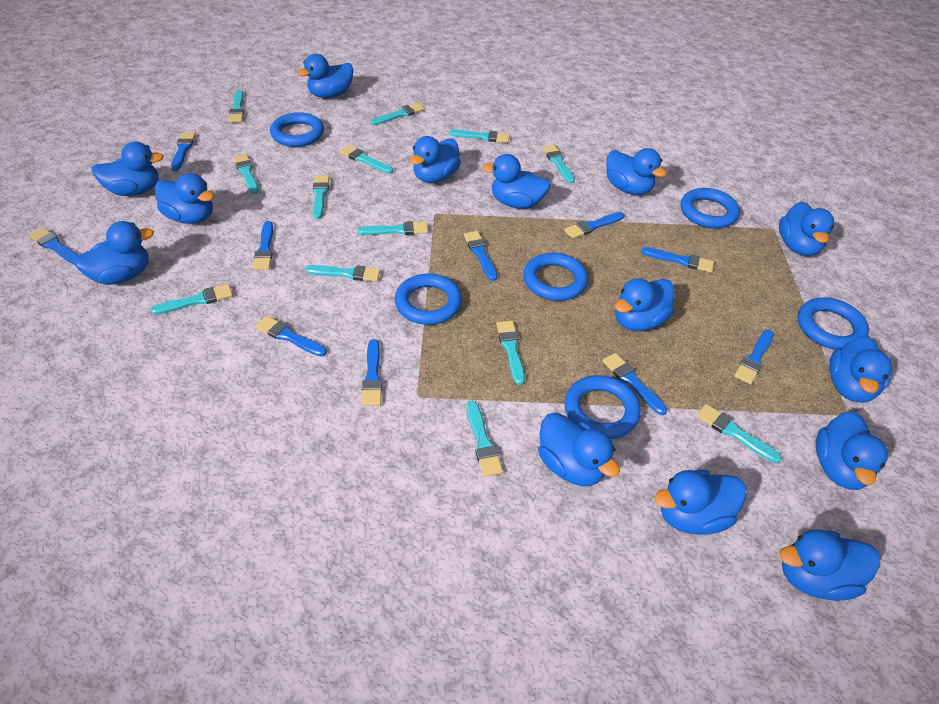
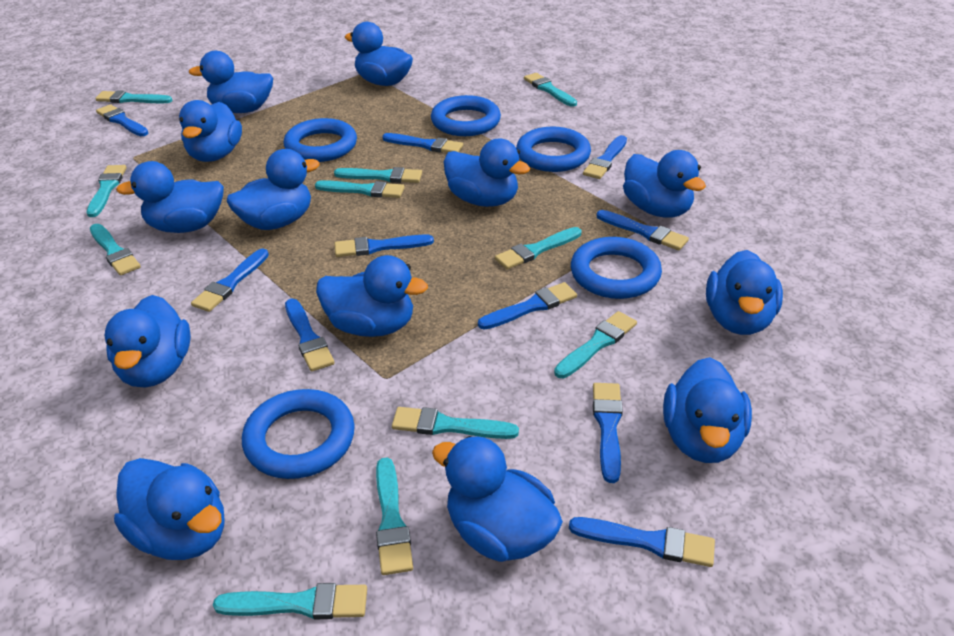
blue duck: 14 -> 13
blue ring: 6 -> 5
turquoise brush: 13 -> 11

